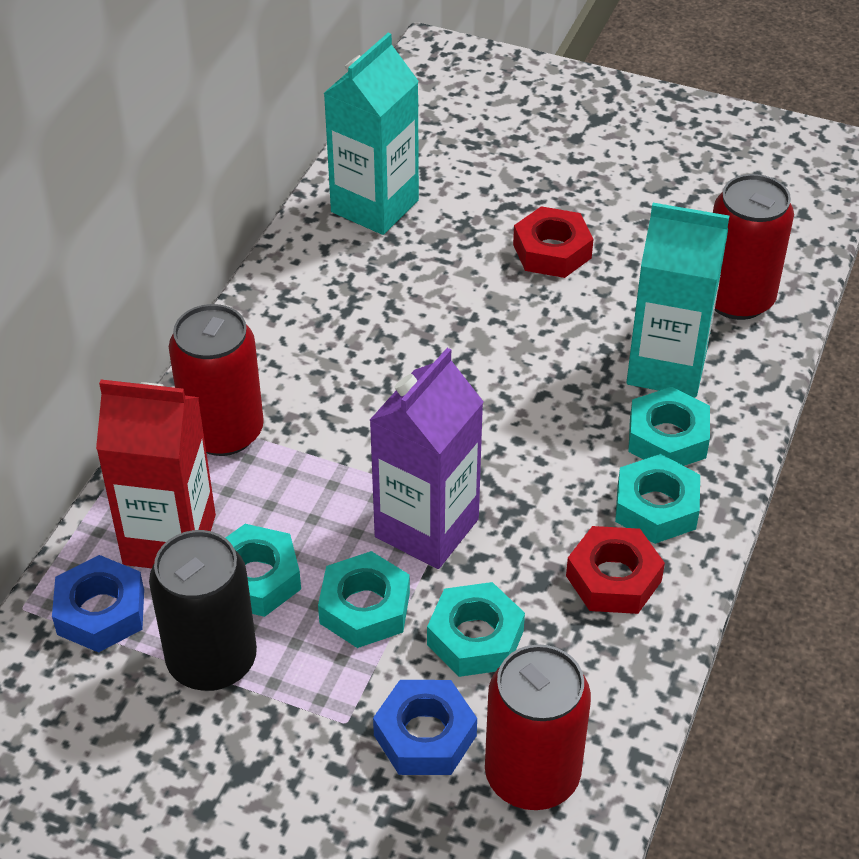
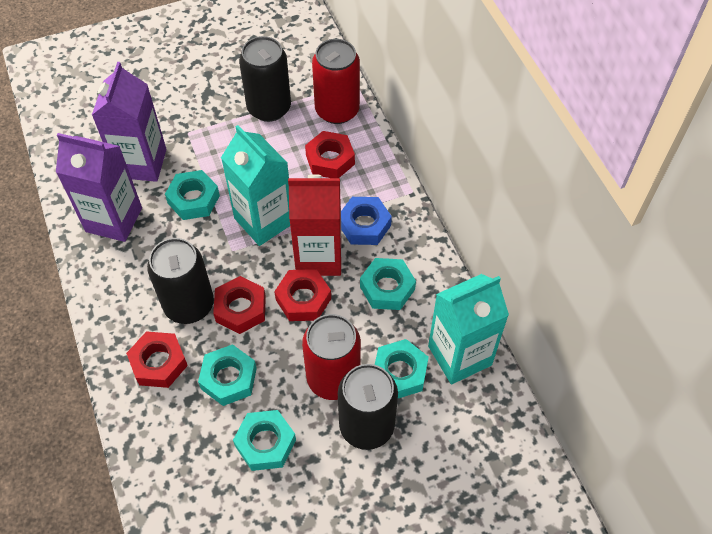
black can: 1 -> 3
blue nut: 2 -> 1
purple carton: 1 -> 2
red can: 3 -> 2
red nut: 2 -> 4

